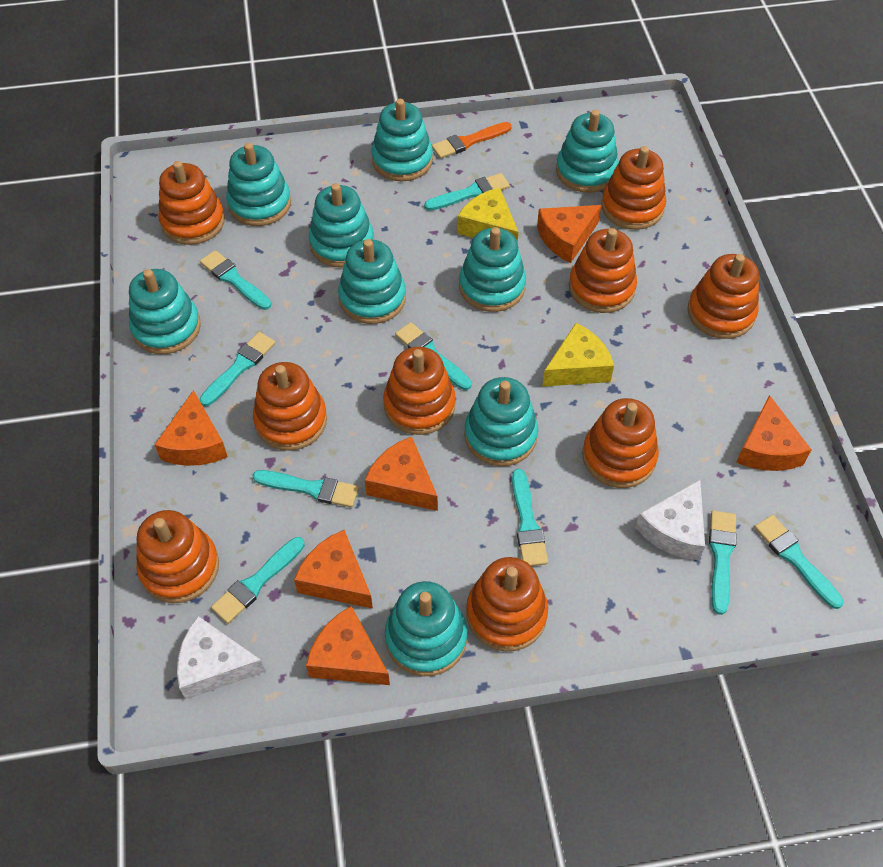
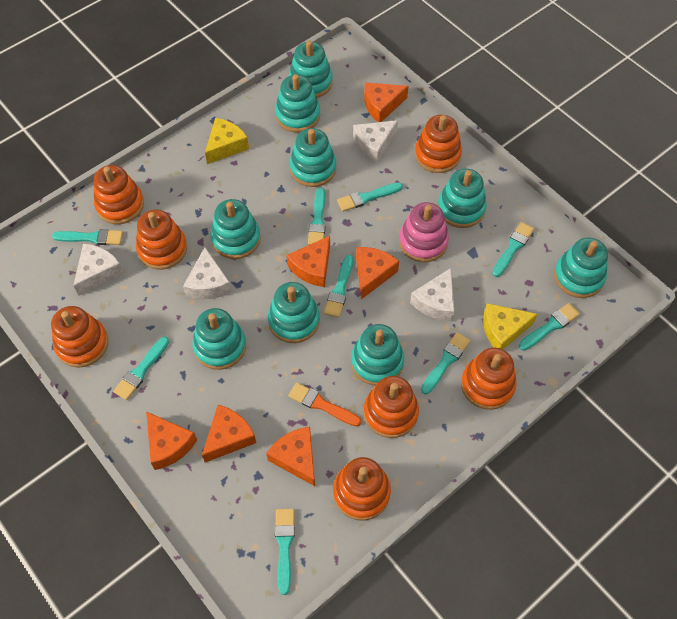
orange stacking toy: 9 -> 7
pink stacking toy: 0 -> 1
white cheese: 2 -> 4

